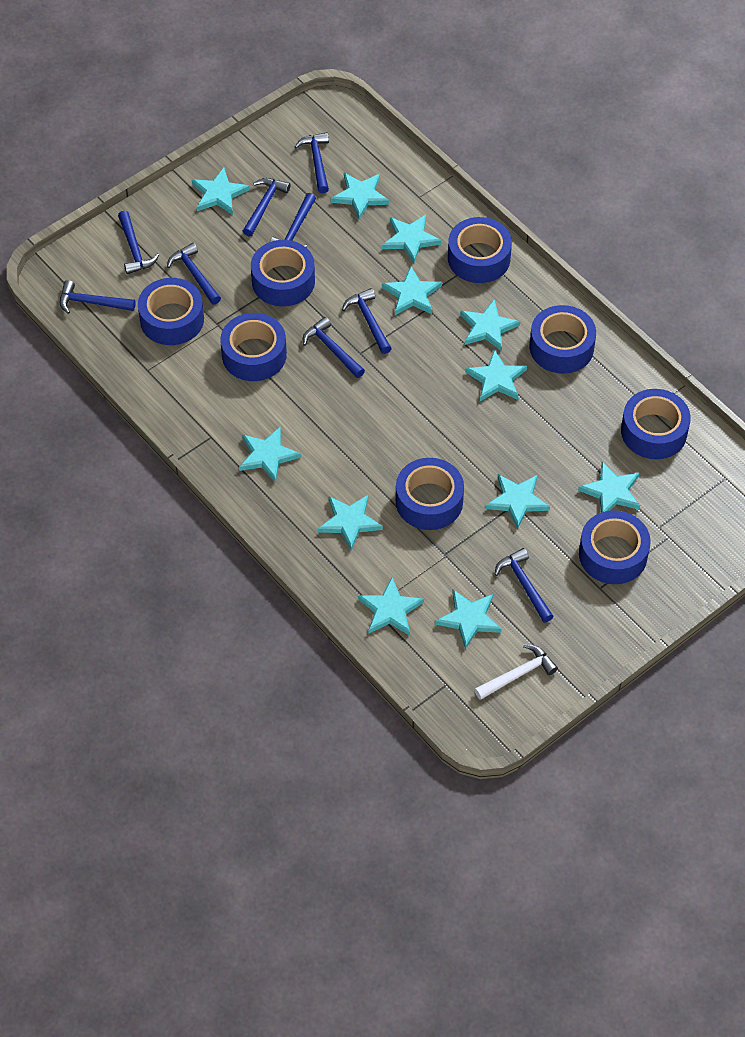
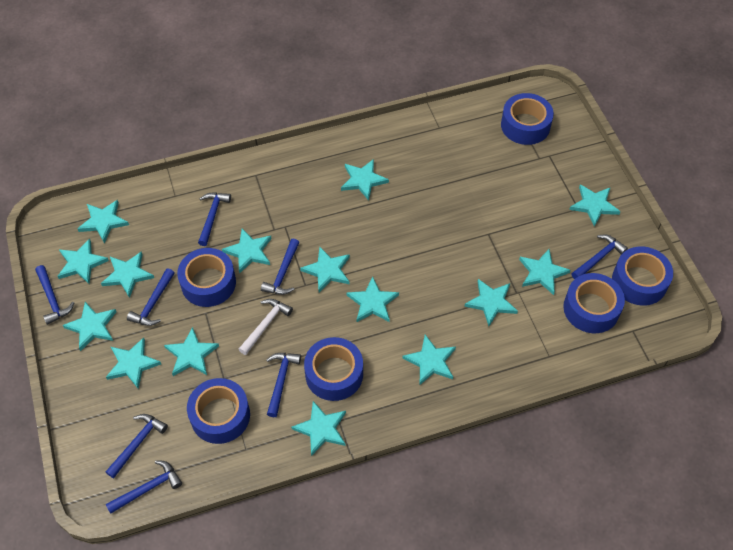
blue hammer: 9 -> 8
blue tape: 8 -> 6
turquoise star: 12 -> 15

